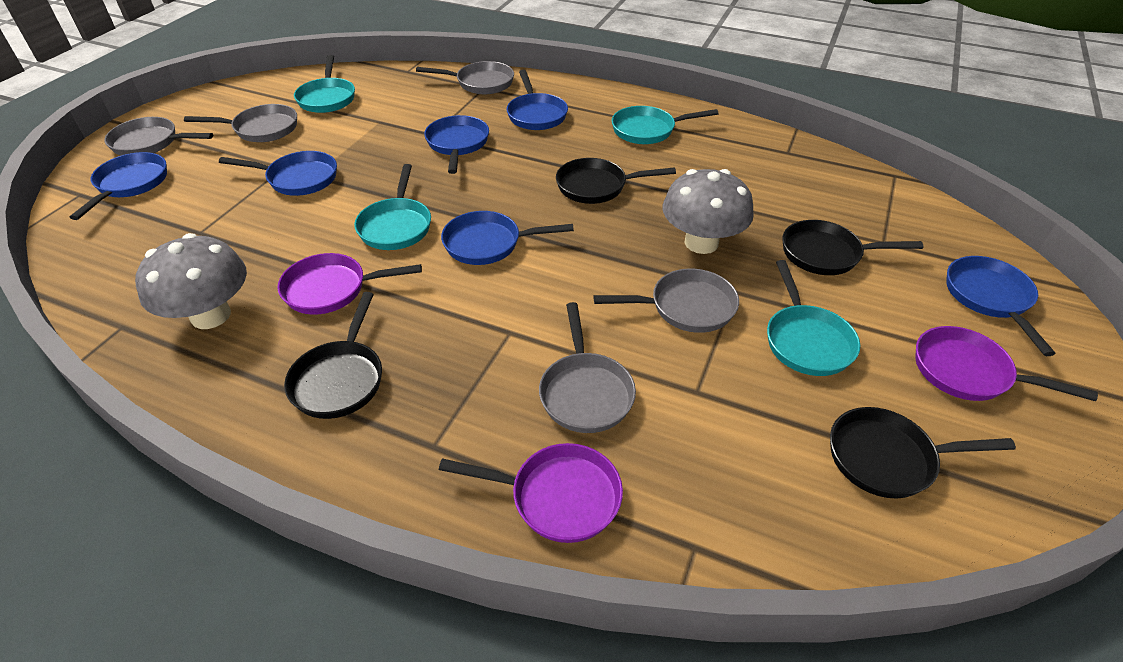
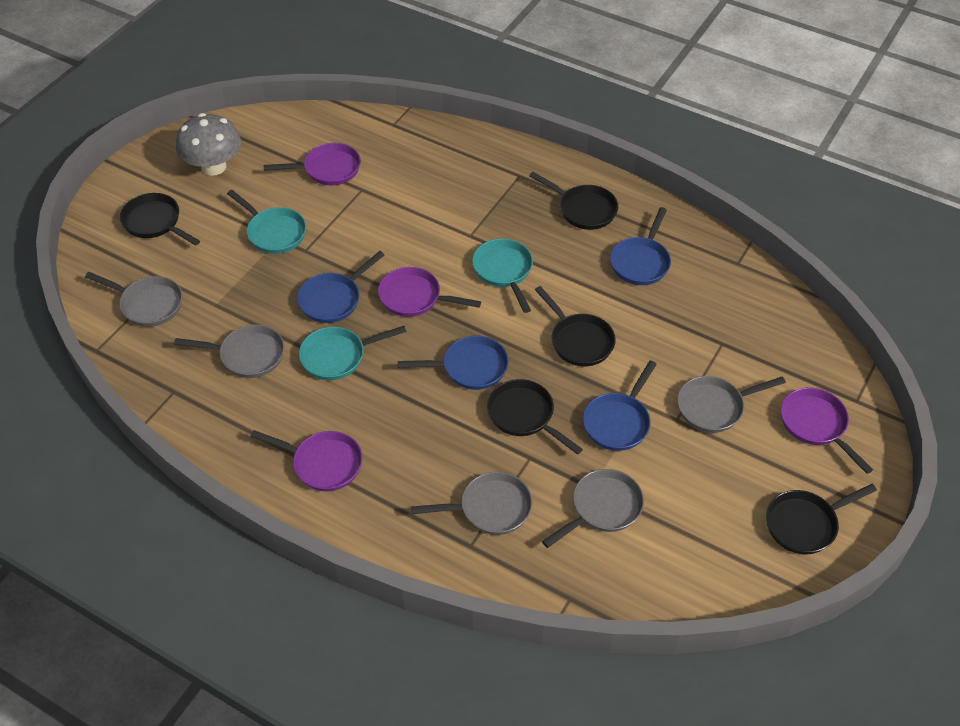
black pan: 4 -> 5
blue pan: 6 -> 4
grey mushroom: 2 -> 1
purple pan: 3 -> 4
turquoise pan: 4 -> 3

